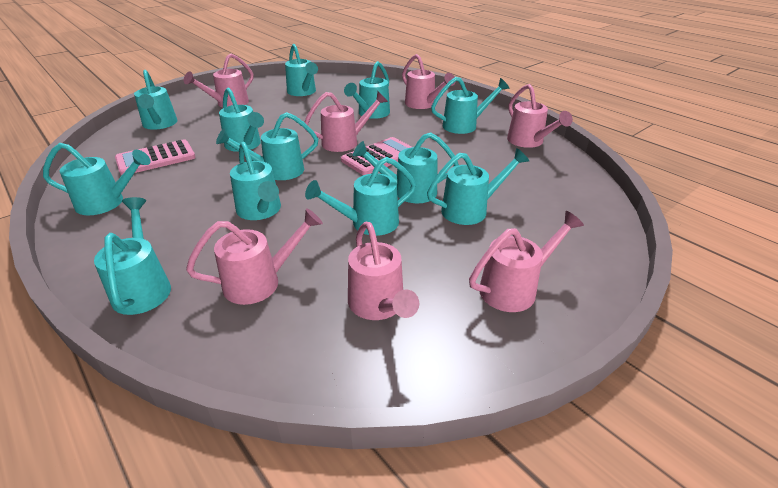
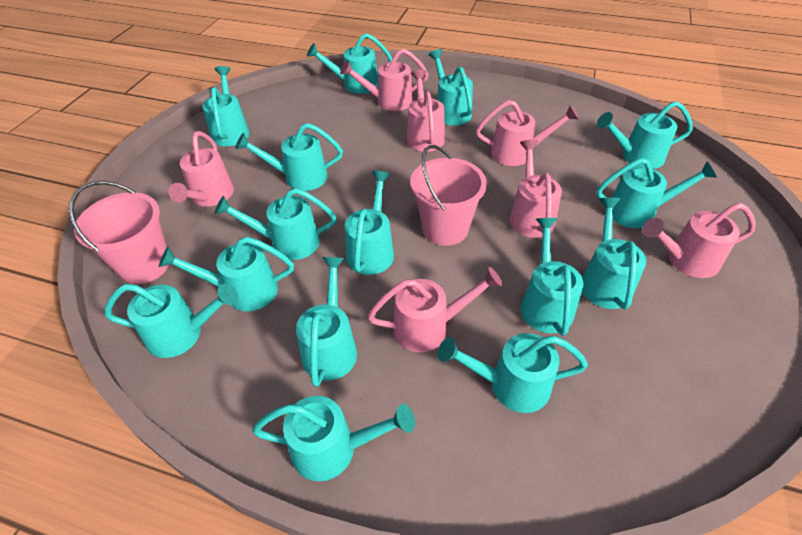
pink bucket: 0 -> 2
pink calculator: 2 -> 0
turquoise watering can: 12 -> 15

